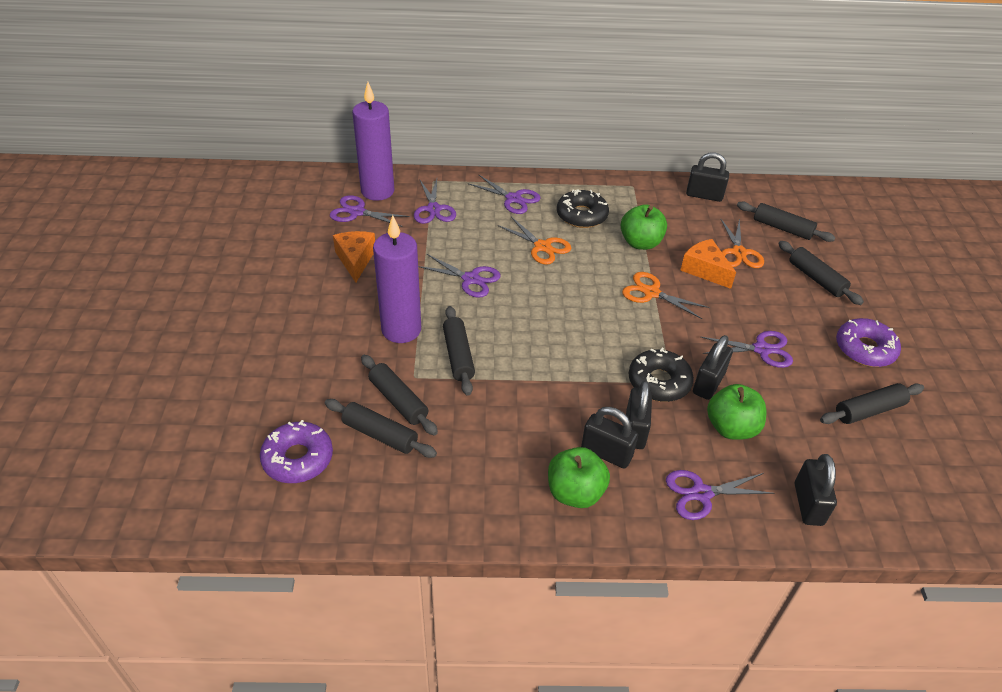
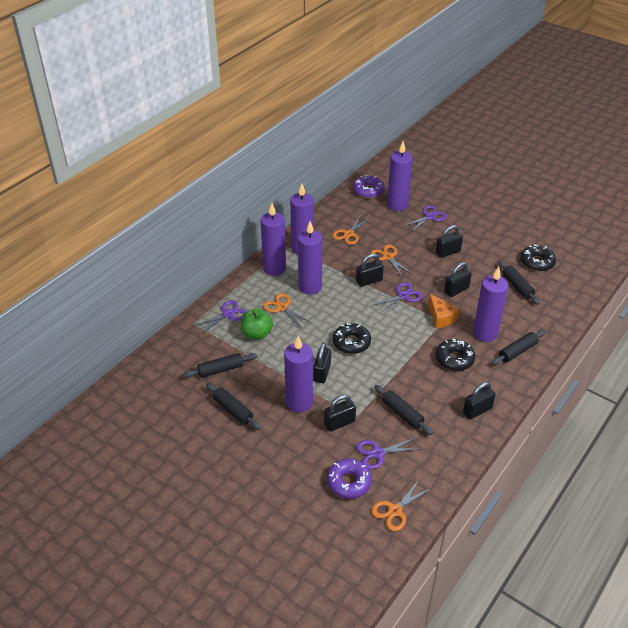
black donut: 2 -> 3
black padlock: 5 -> 6
black rolling pin: 6 -> 5
green apple: 3 -> 1
orange cheese: 2 -> 1
orange scissors: 3 -> 4
purple candle: 2 -> 6
purple scissors: 6 -> 4

